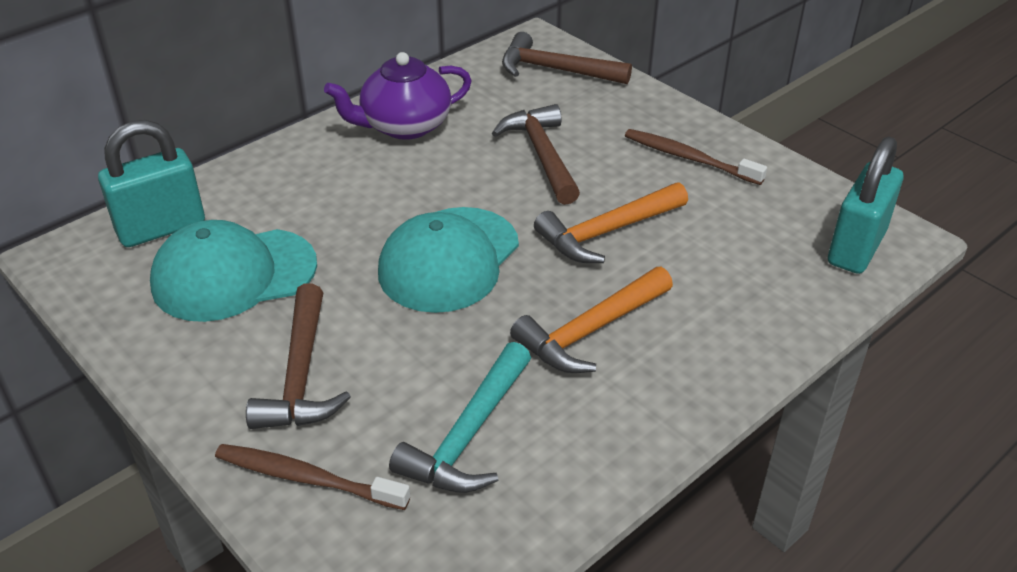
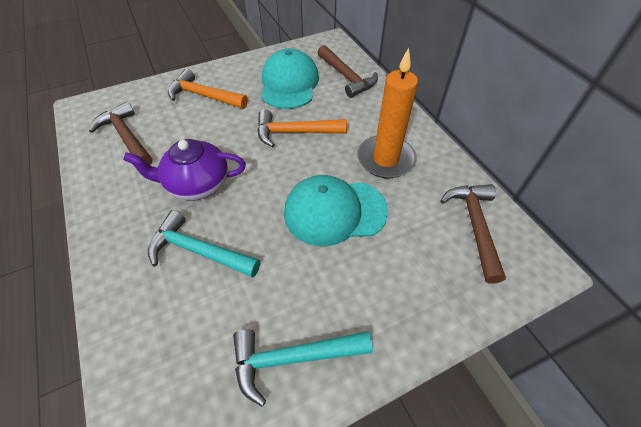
brown toothbrush: 2 -> 0
orange candle: 0 -> 1
turquoise hammer: 1 -> 2
turquoise padlock: 2 -> 0

